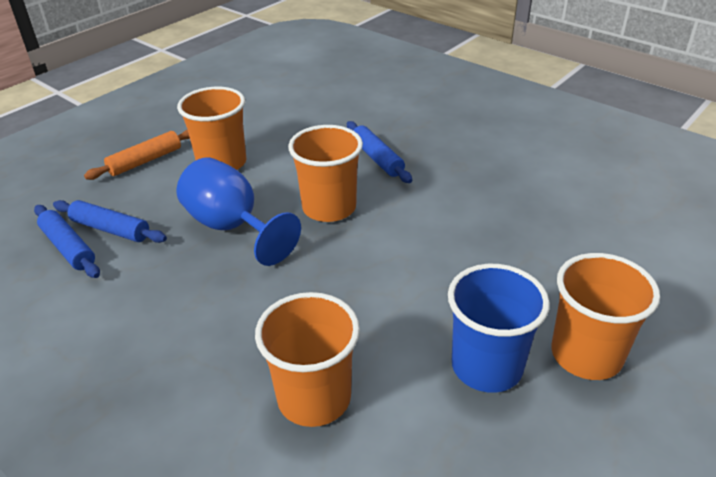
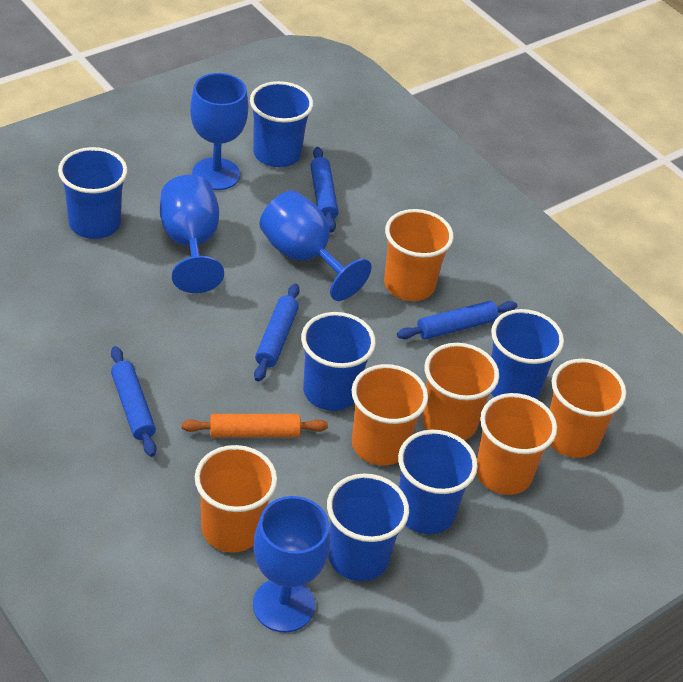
blue cup: 1 -> 6
blue goblet: 1 -> 4
blue rolling pin: 3 -> 4
orange cup: 4 -> 6

